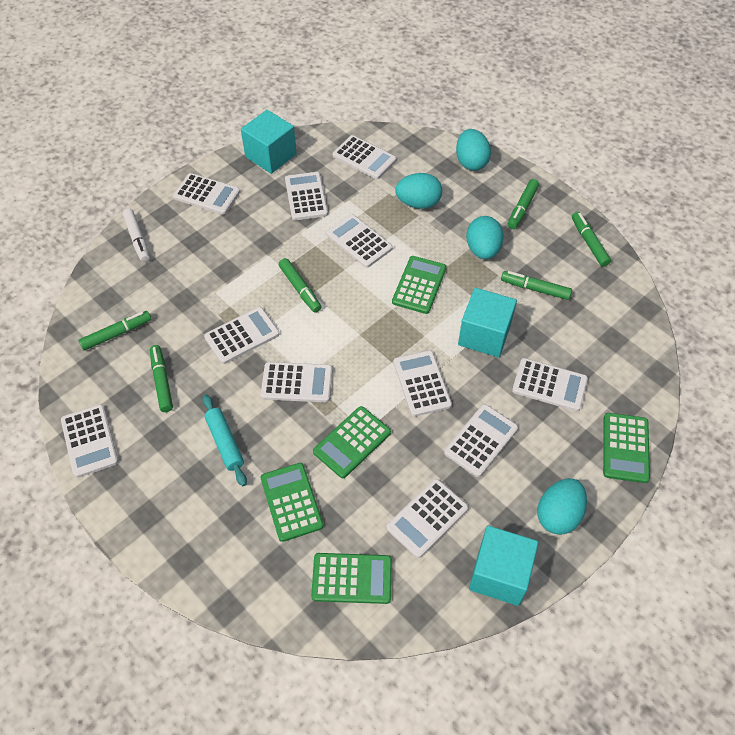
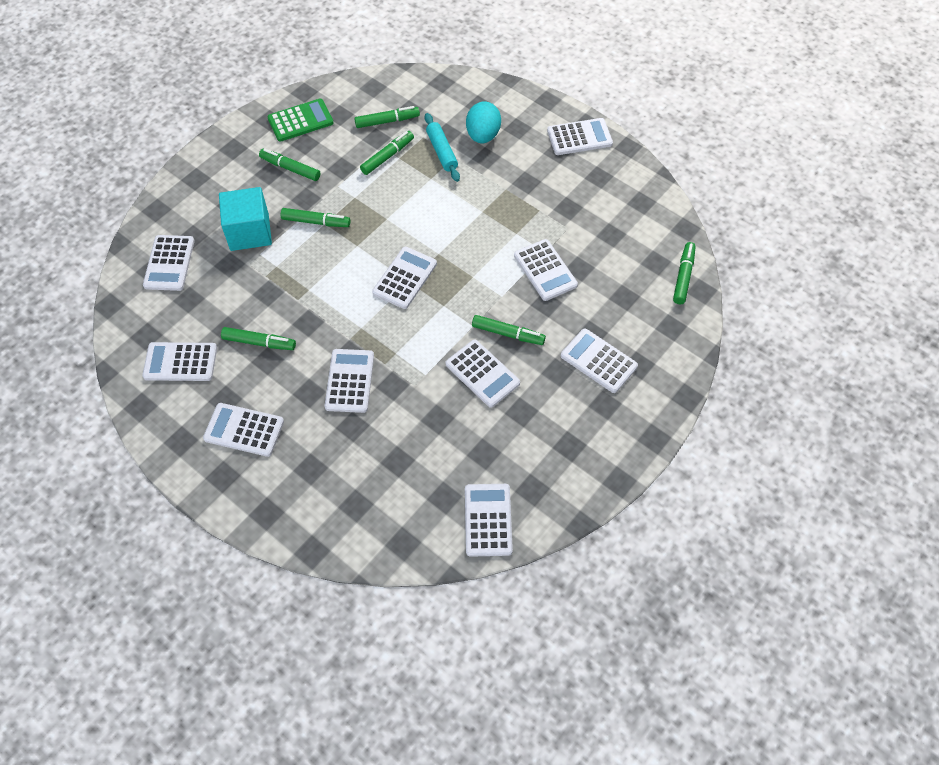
green calculator: 5 -> 1
green marker: 6 -> 7
turquoise cube: 3 -> 1
turquoise egg: 4 -> 1
white calculator: 11 -> 10
white marker: 1 -> 0

